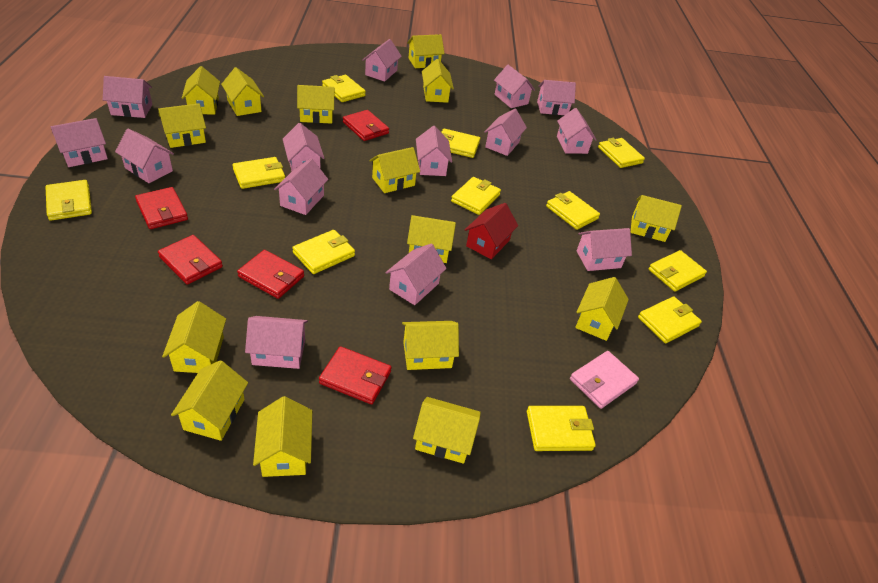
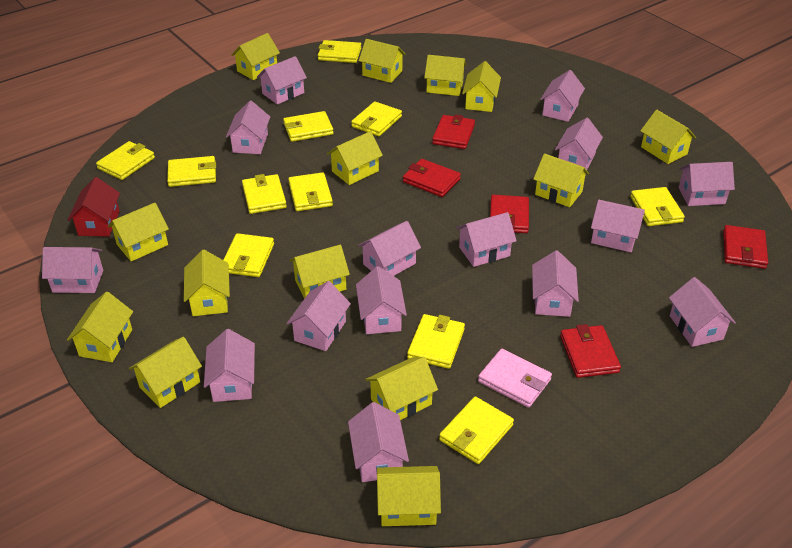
pink house: 14 -> 15
yellow house: 15 -> 14

